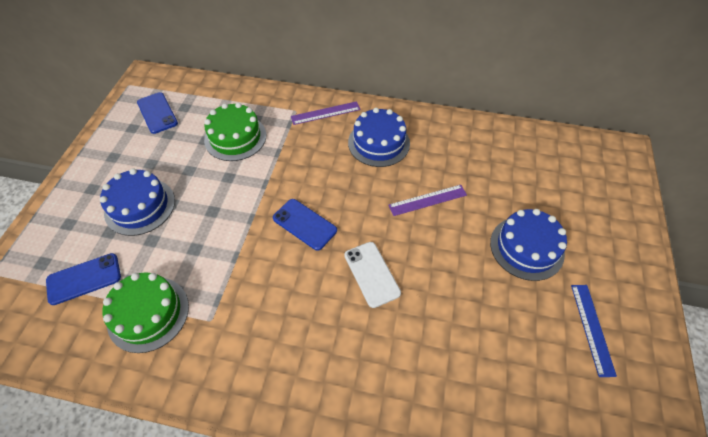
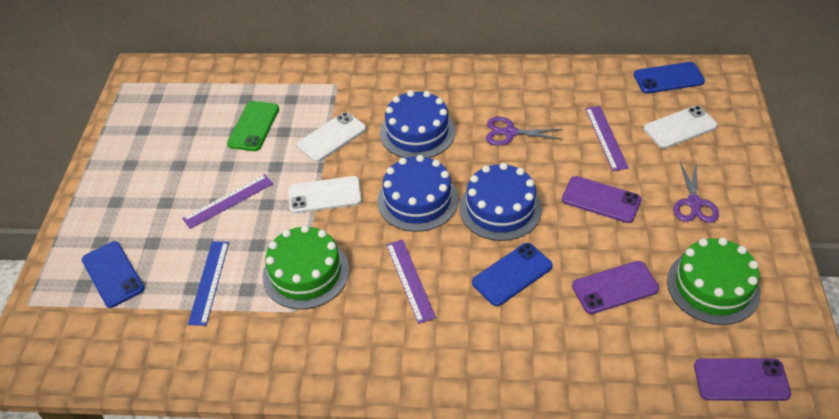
green phone: 0 -> 1
purple phone: 0 -> 3
purple ruler: 2 -> 3
purple scissors: 0 -> 2
white phone: 1 -> 3

